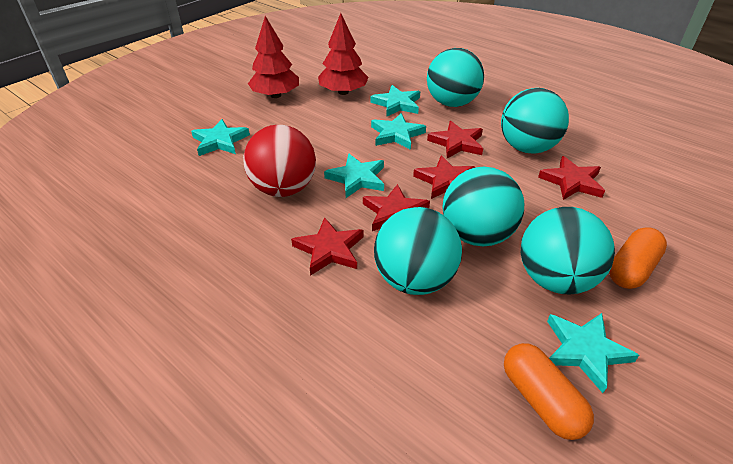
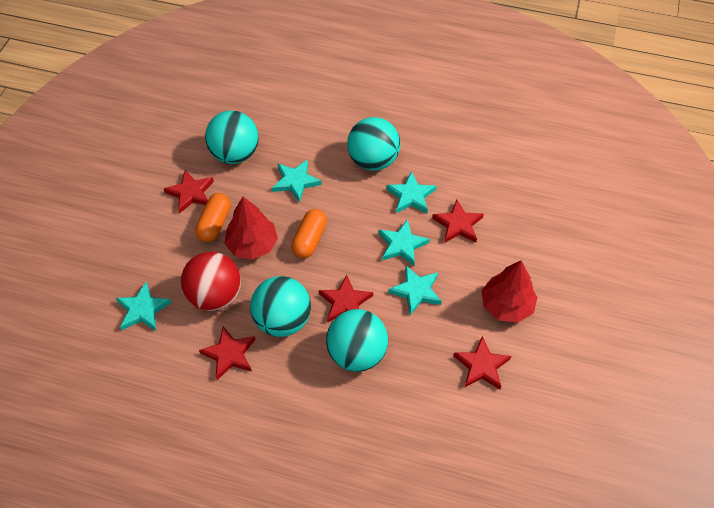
turquoise ball: 5 -> 4

